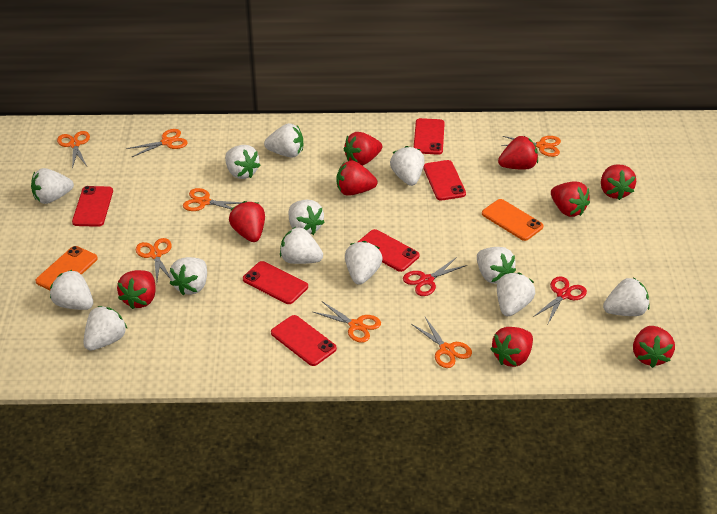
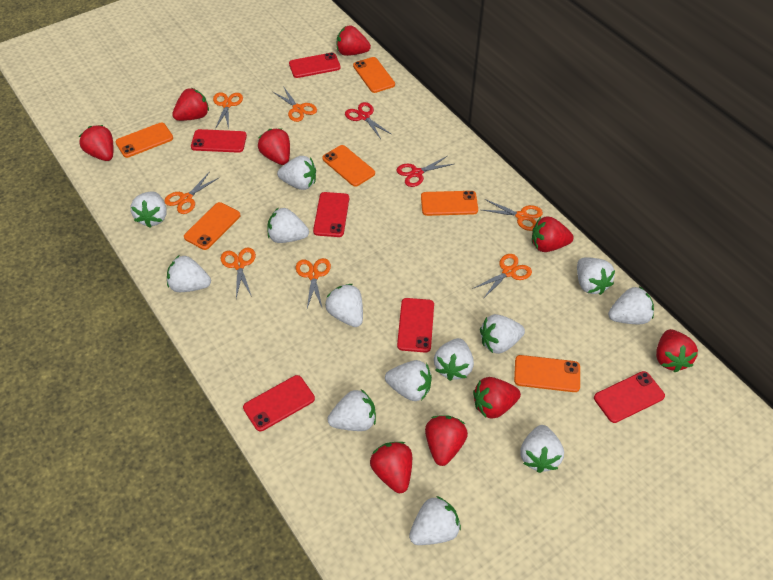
orange phone: 2 -> 6

